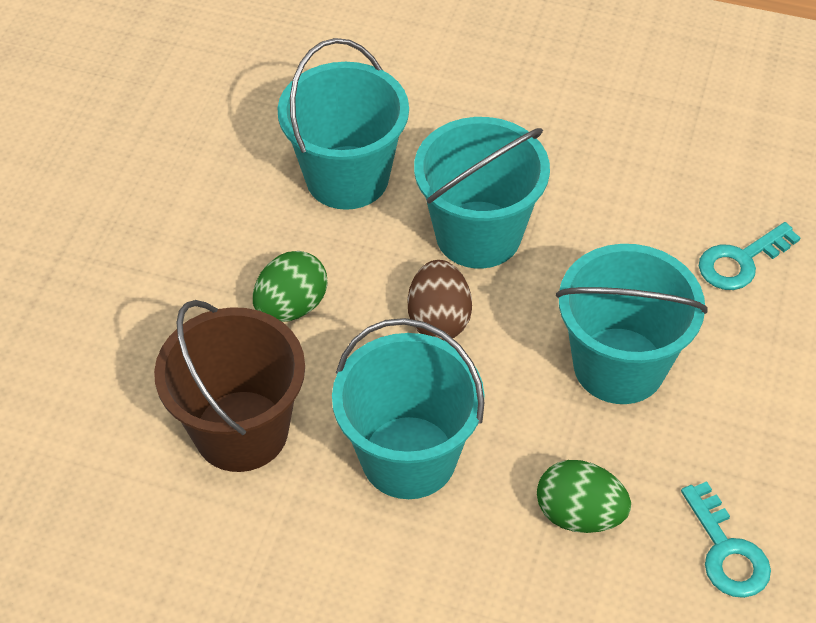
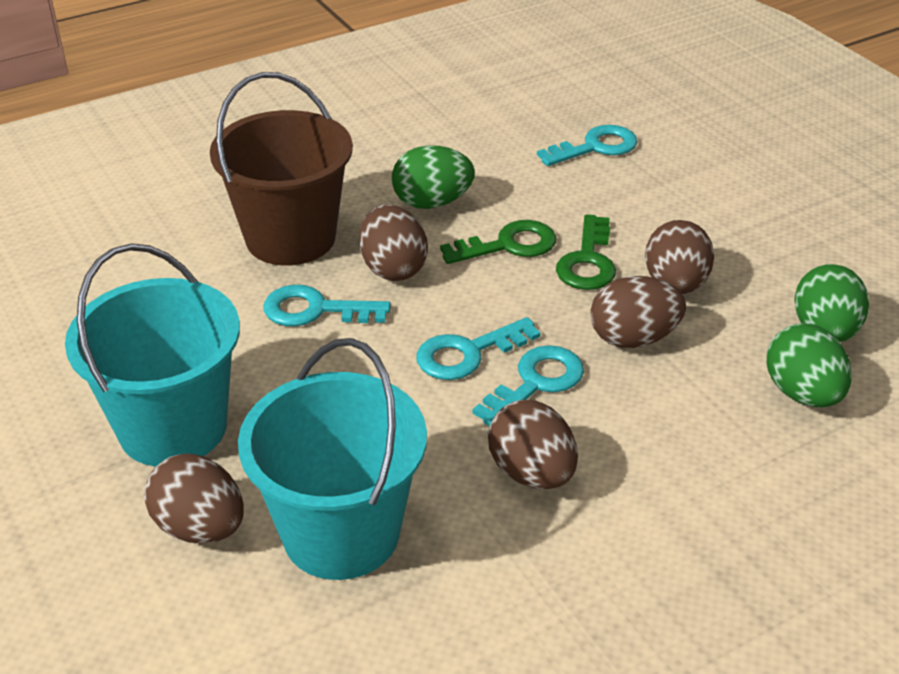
brown egg: 1 -> 5
green egg: 2 -> 3
green key: 0 -> 2
turquoise bucket: 4 -> 2
turquoise key: 2 -> 4

